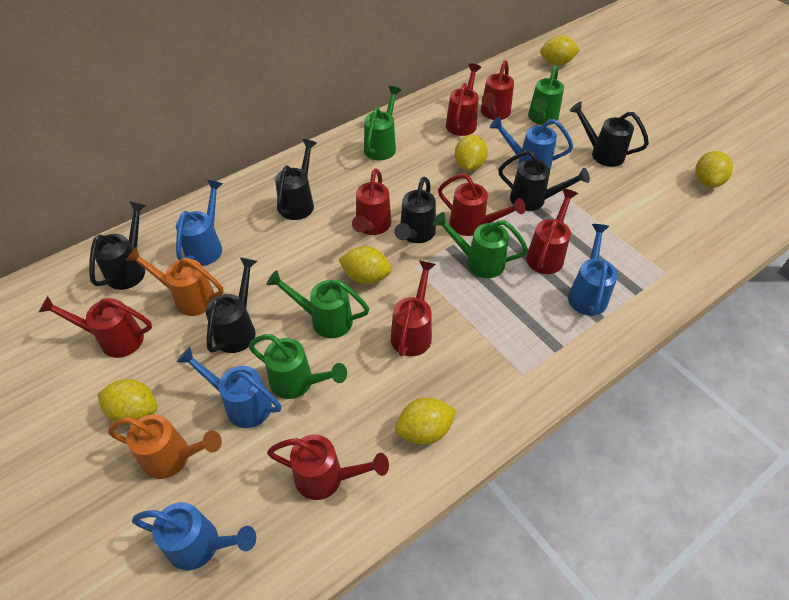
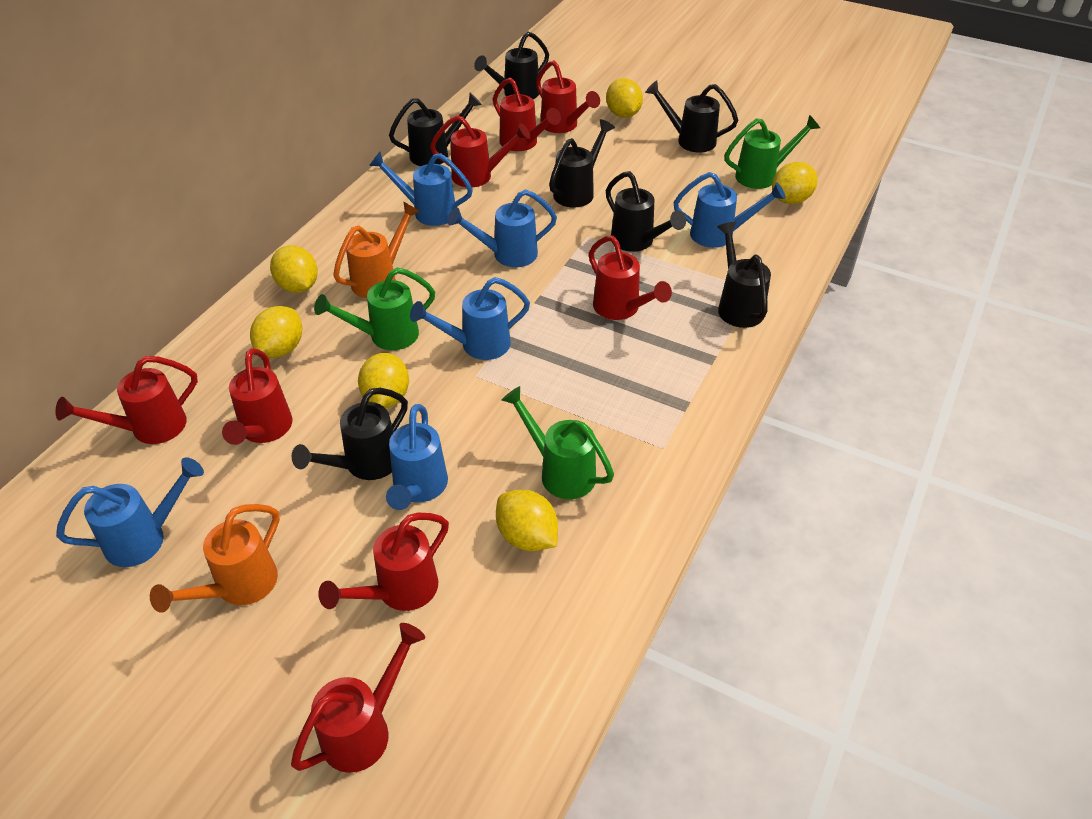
black watering can: 6 -> 7
blue watering can: 5 -> 6
green watering can: 5 -> 3

